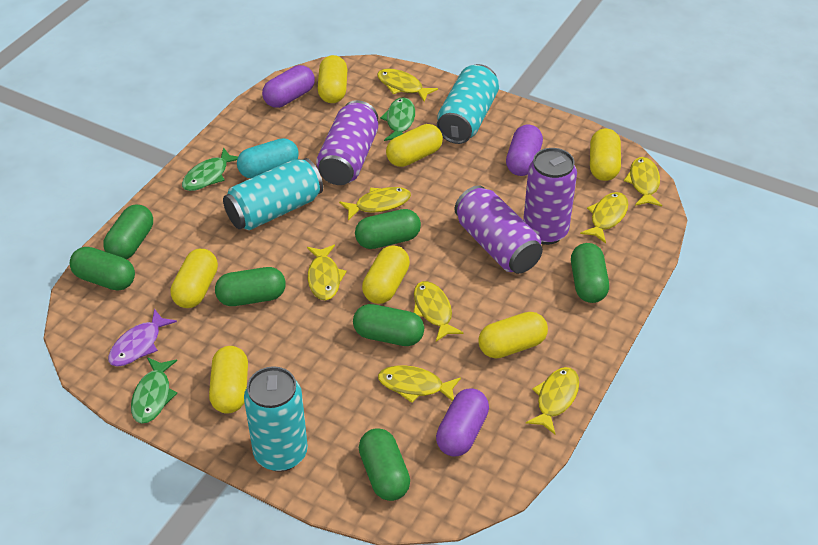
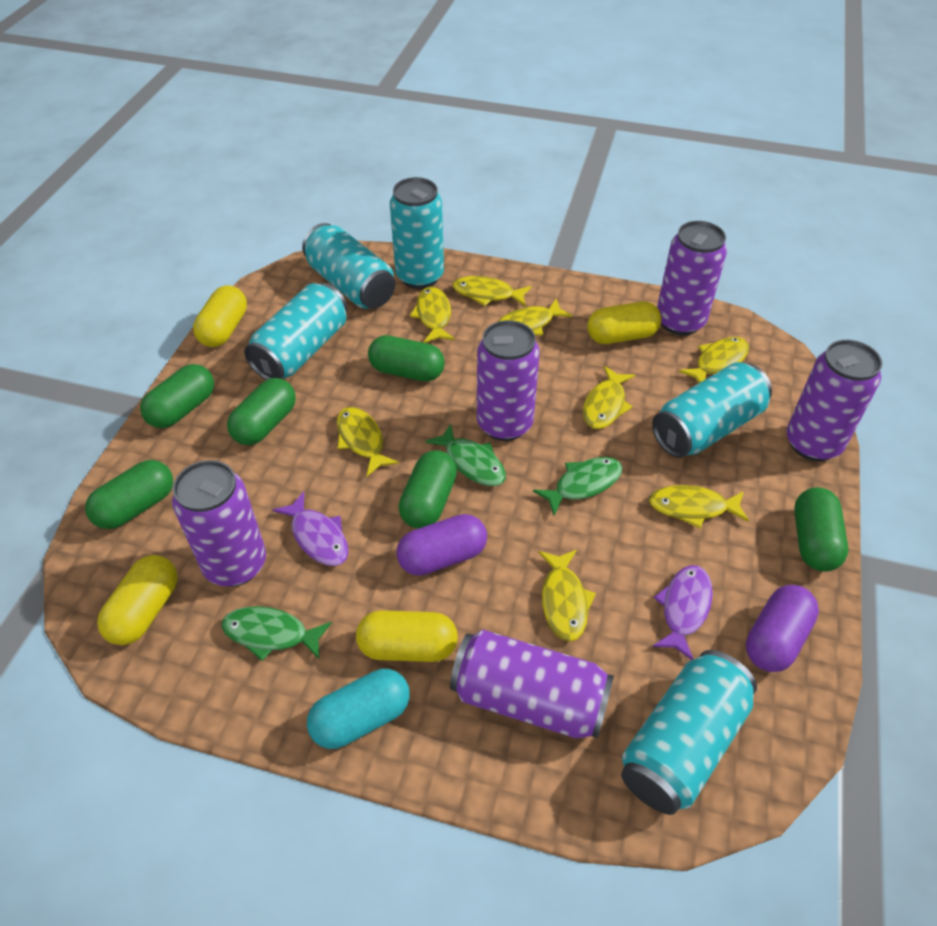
green capsule: 7 -> 6
purple can: 3 -> 5
purple capsule: 3 -> 2
purple fish: 1 -> 2
turquoise can: 3 -> 5
yellow capsule: 7 -> 4

